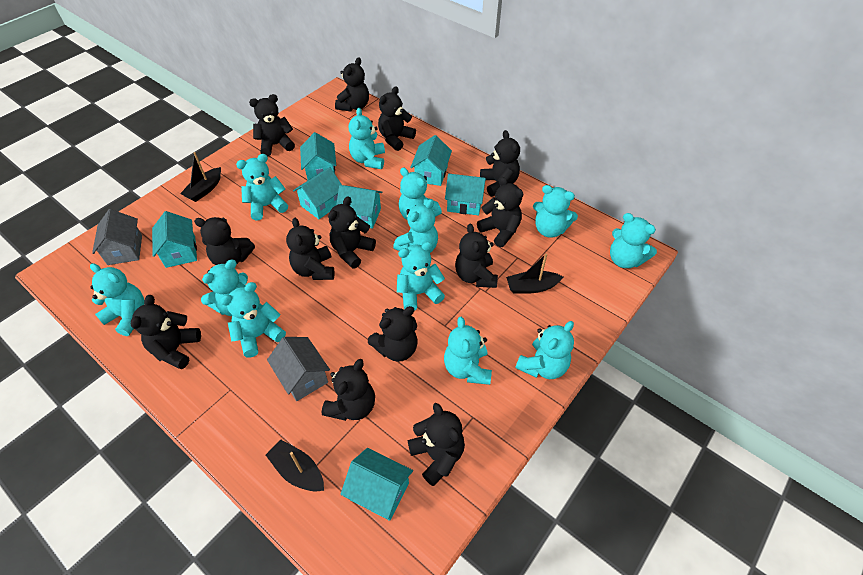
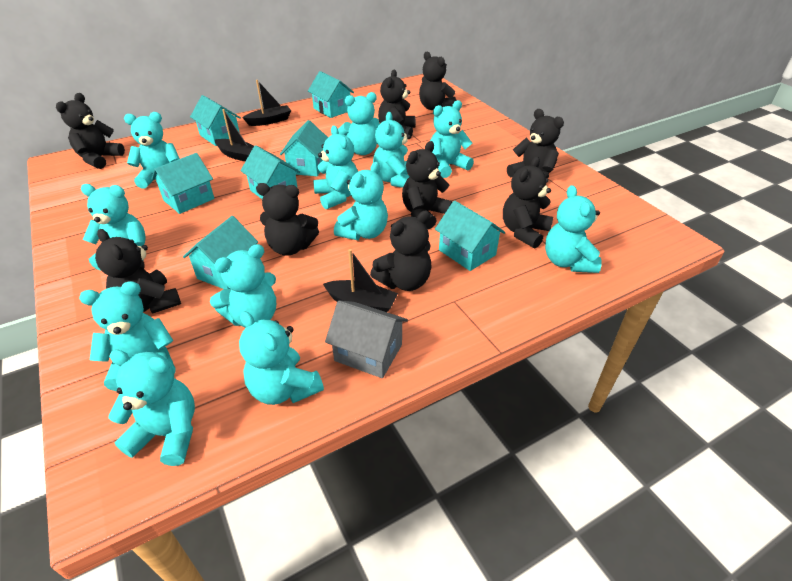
black teddy bear: 13 -> 9
grey house: 2 -> 1

